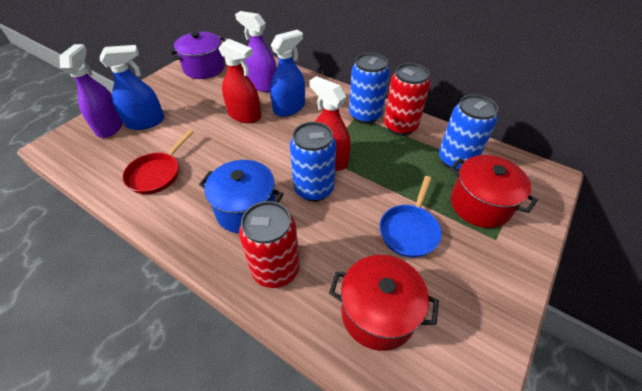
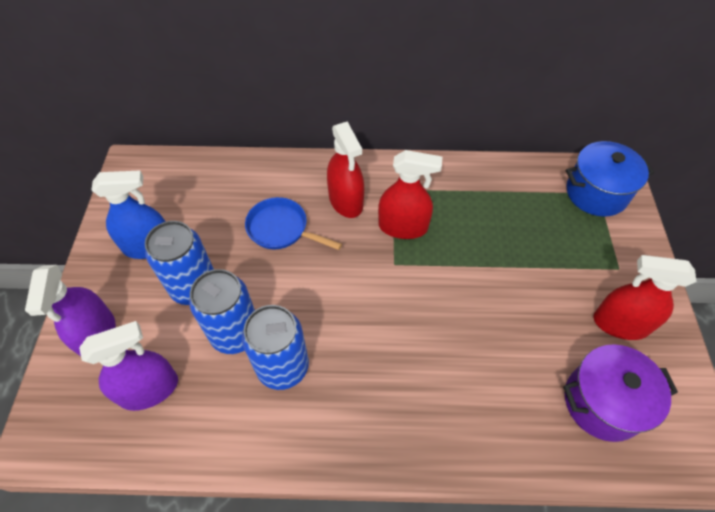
blue spray bottle: 2 -> 1
red can: 2 -> 0
red pan: 1 -> 0
red pot: 2 -> 0
red spray bottle: 2 -> 3

